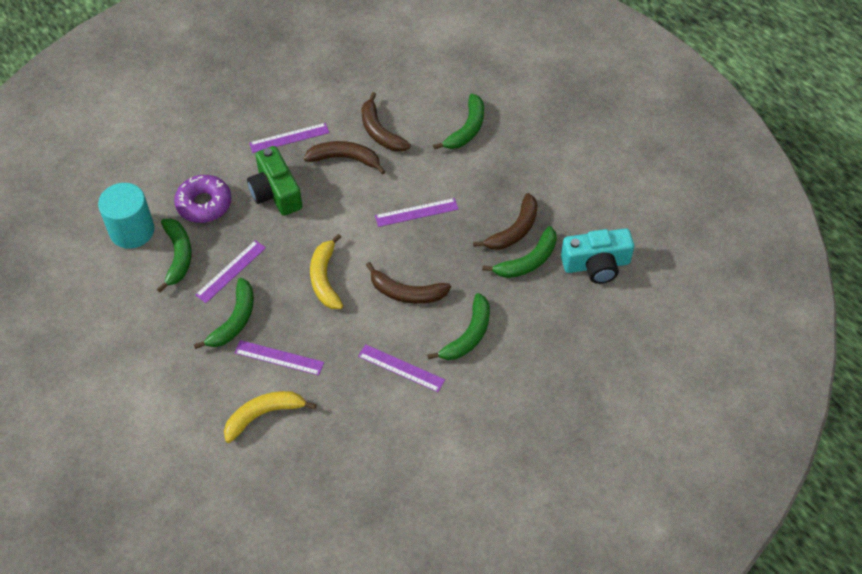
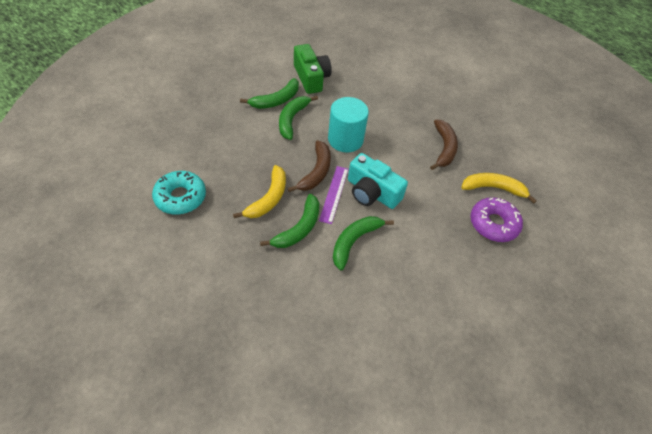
brown banana: 4 -> 2
green banana: 5 -> 4
purple ruler: 5 -> 1
turquoise donut: 0 -> 1

